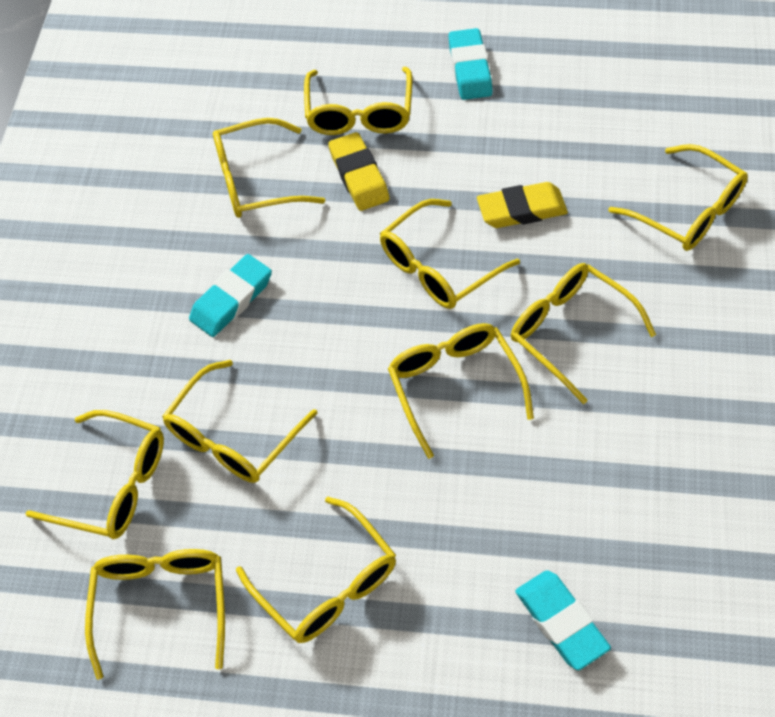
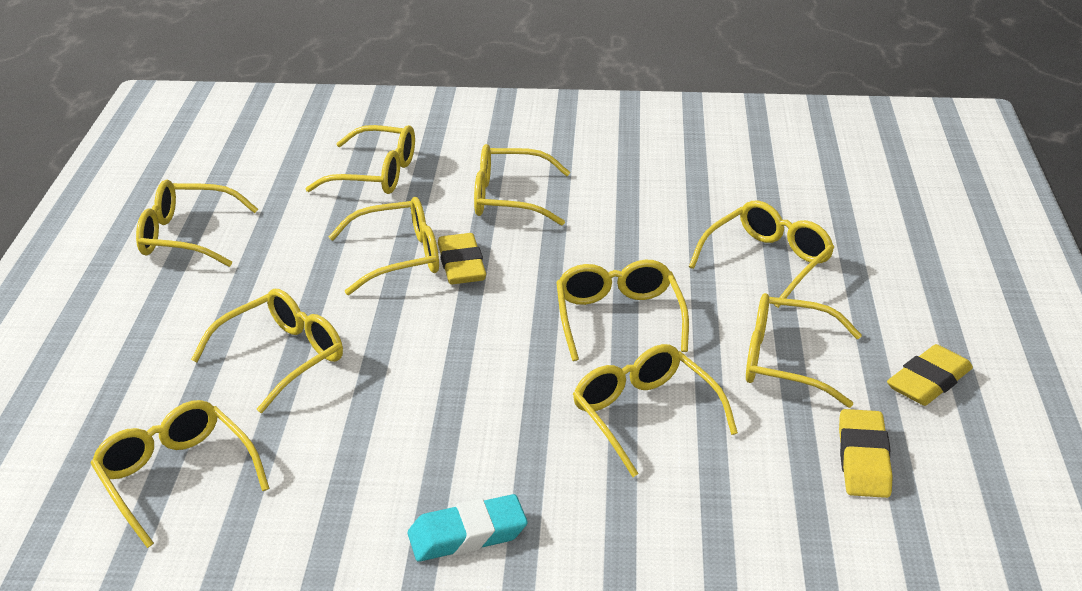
turquoise eraser: 3 -> 1
yellow eraser: 2 -> 3

